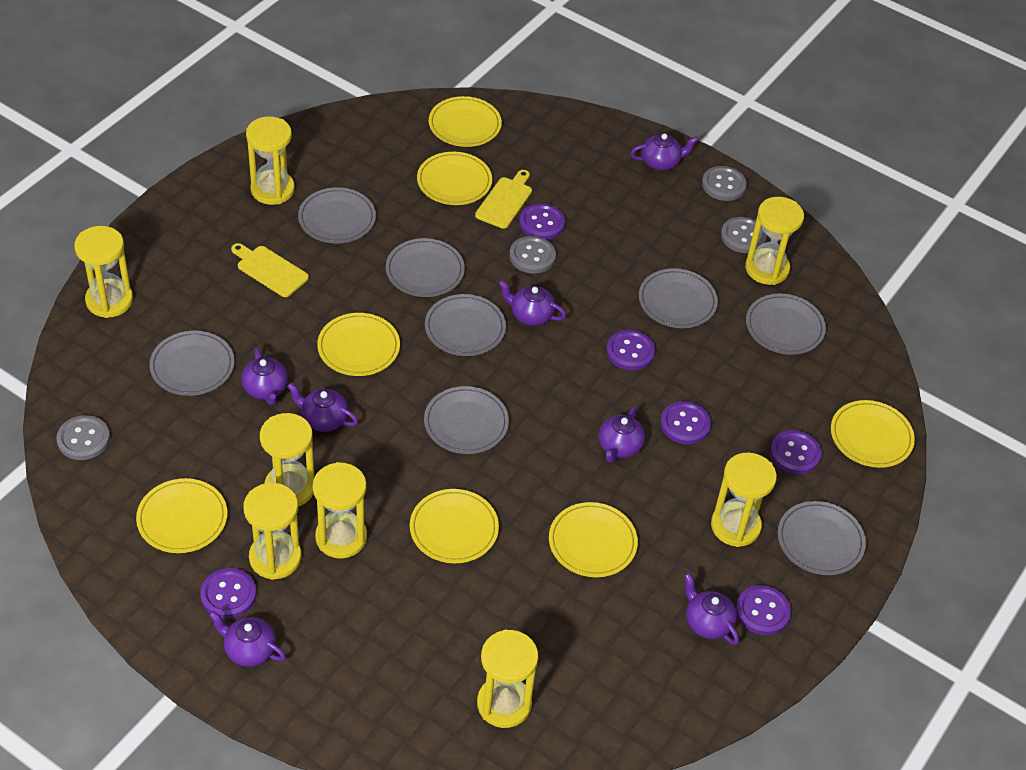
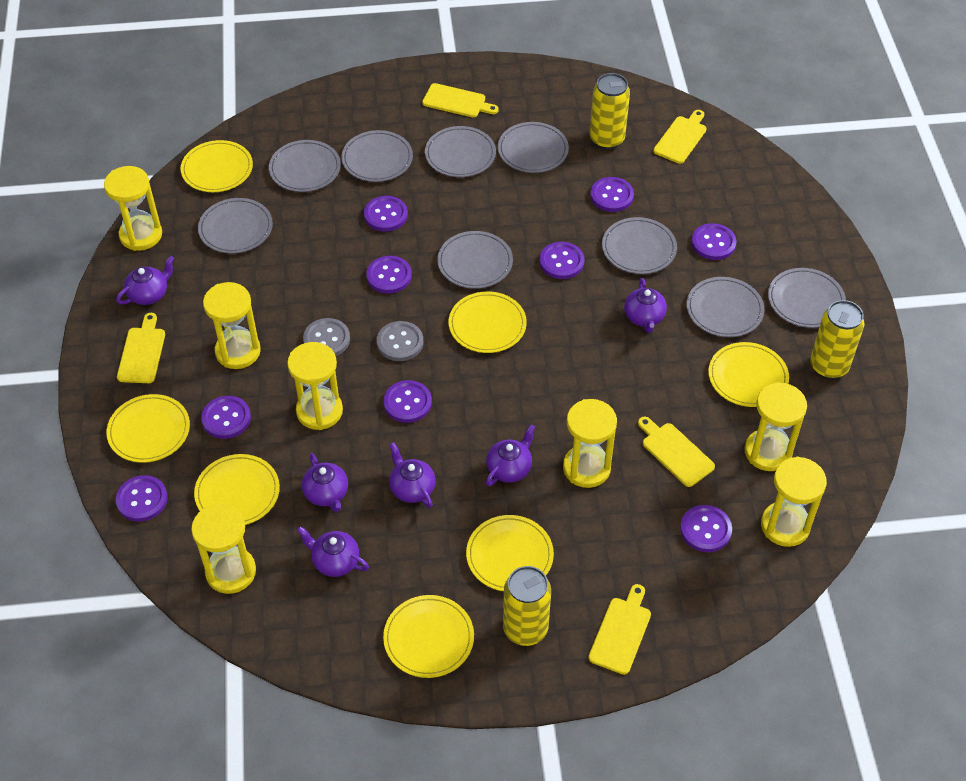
grey button: 4 -> 2
grey plate: 8 -> 9
purple button: 6 -> 9
purple teapot: 7 -> 6
yellow can: 0 -> 3
yellow cutting board: 2 -> 5
yellow hourglass: 8 -> 7

